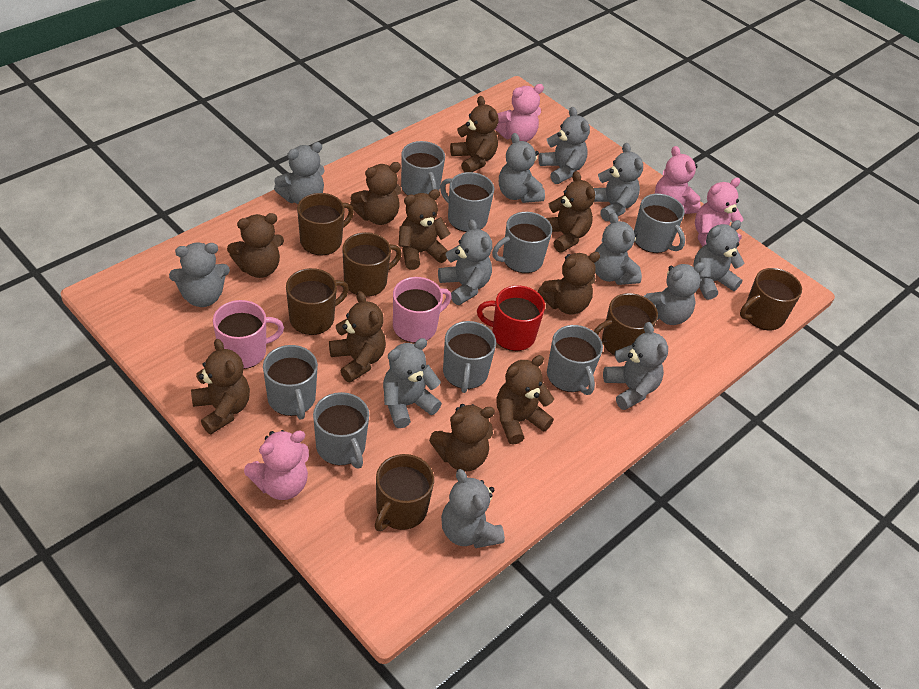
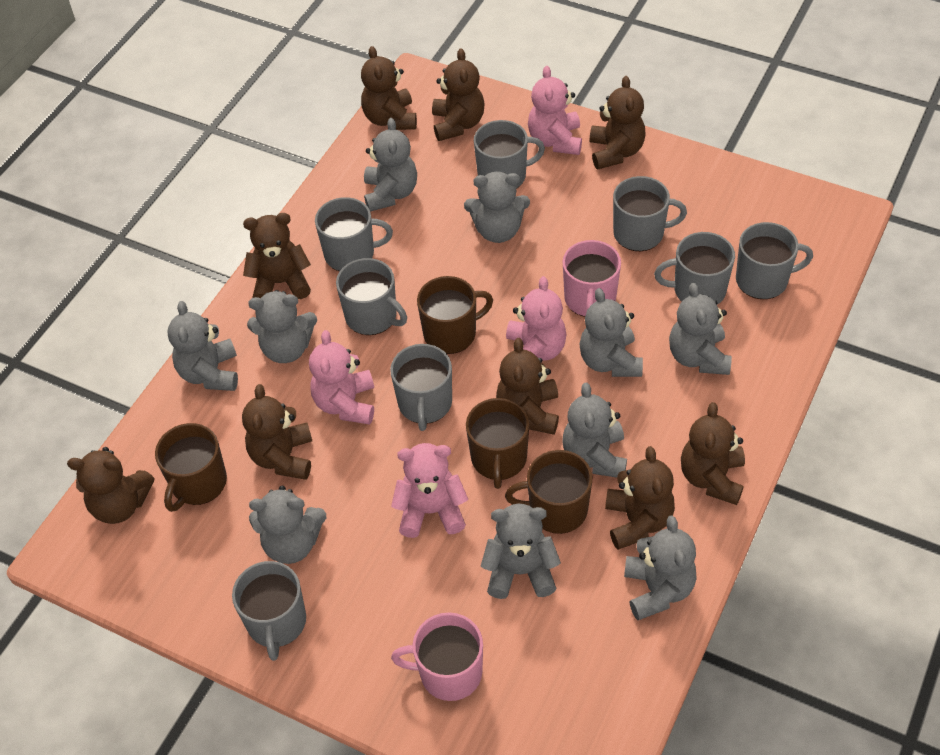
brown mug: 6 -> 4
brown teddy bear: 10 -> 9
grey teddy bear: 12 -> 10
red mug: 1 -> 0

